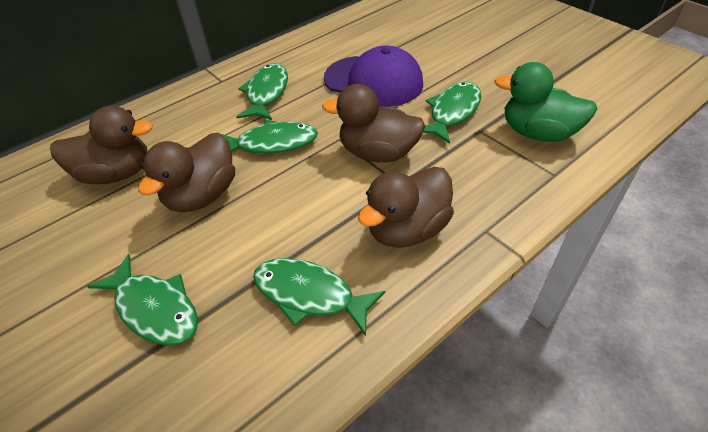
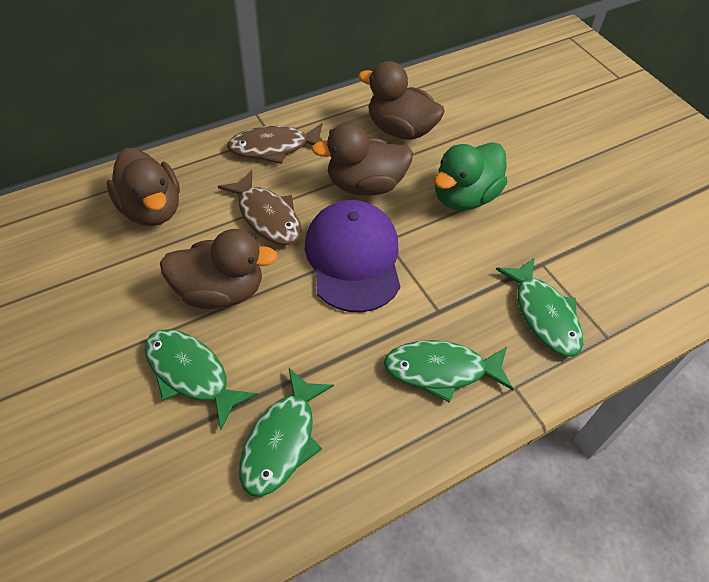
brown fish: 0 -> 2
green fish: 5 -> 4

